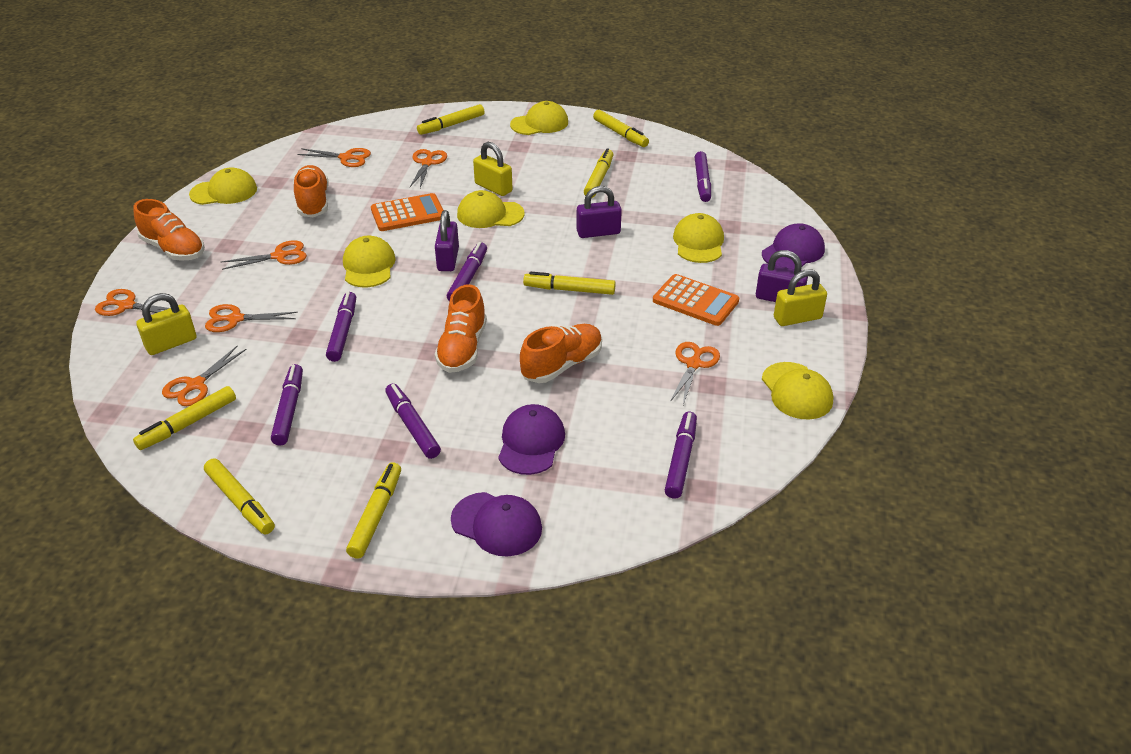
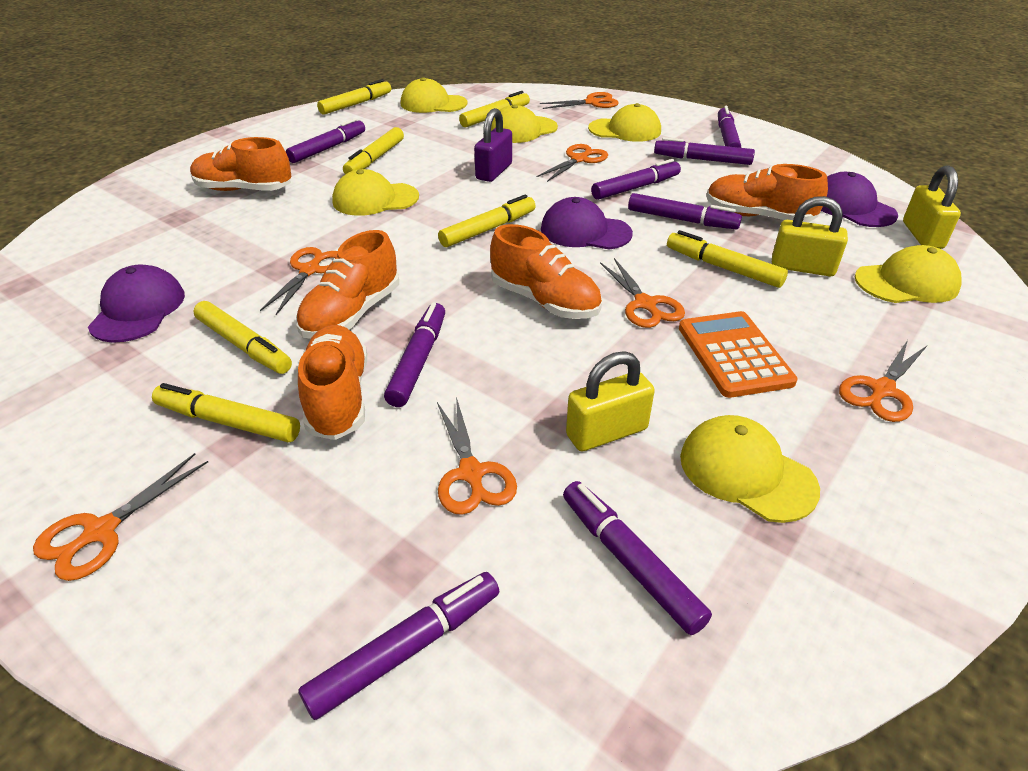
orange calculator: 2 -> 1
orange shoe: 4 -> 5
purple marker: 6 -> 8
purple padlock: 3 -> 1

